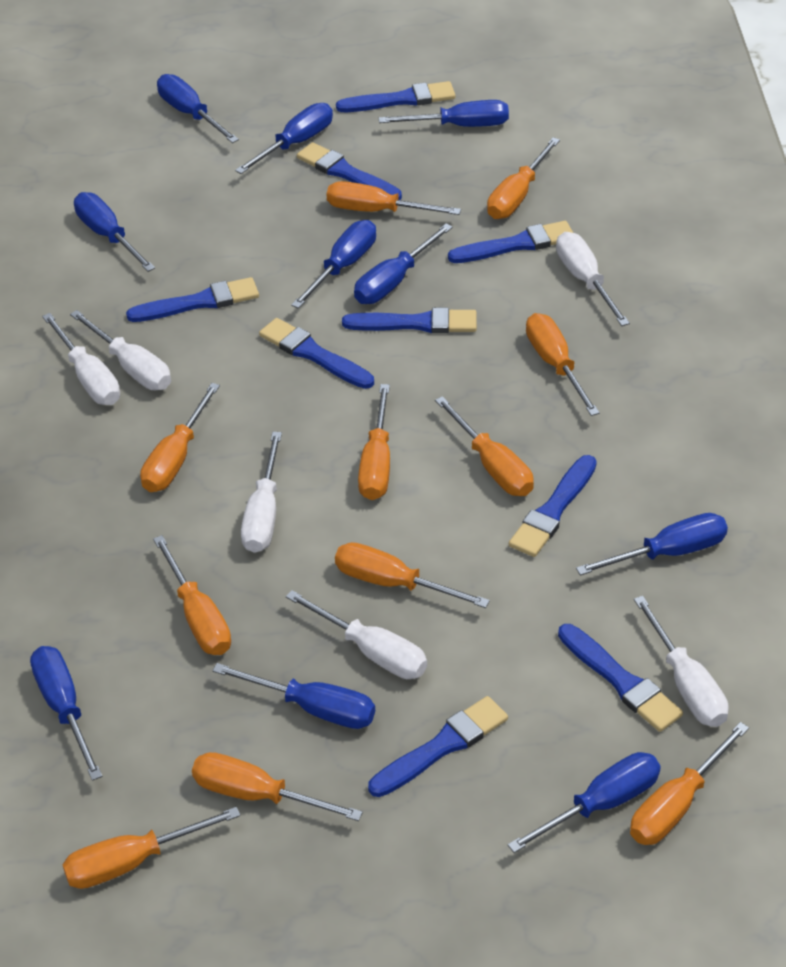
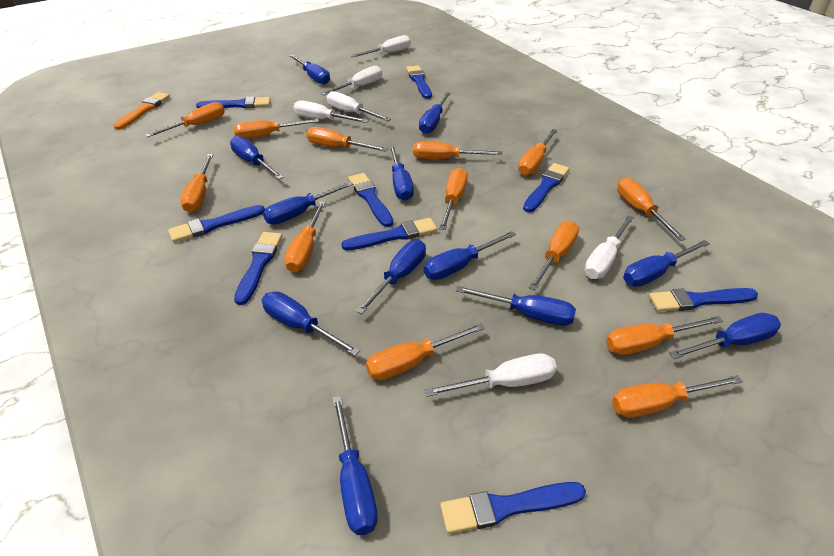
blue screwdriver: 10 -> 12
orange brush: 0 -> 1
orange screwdriver: 11 -> 13

